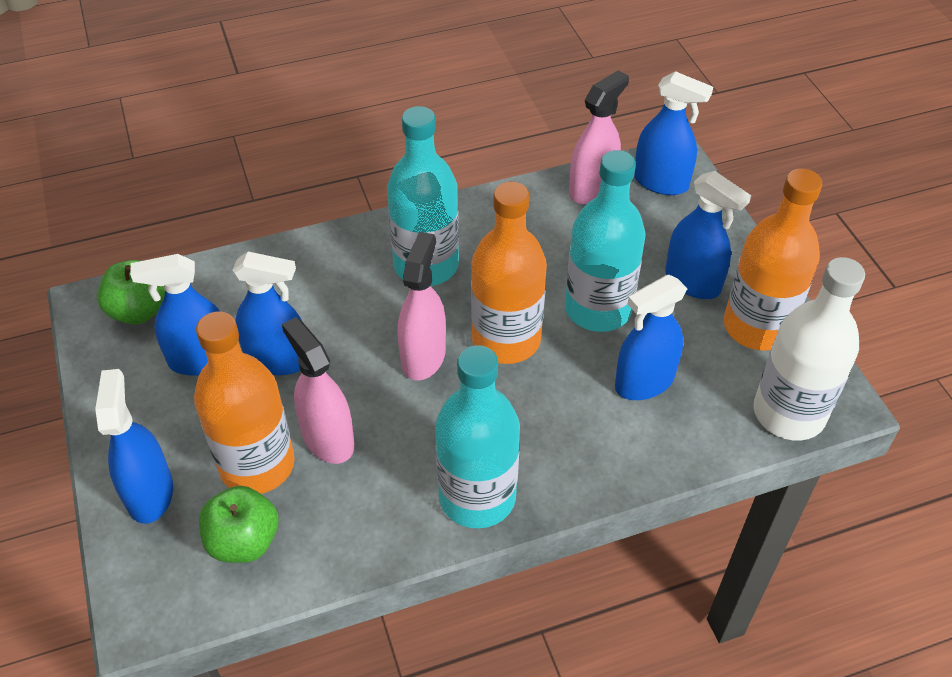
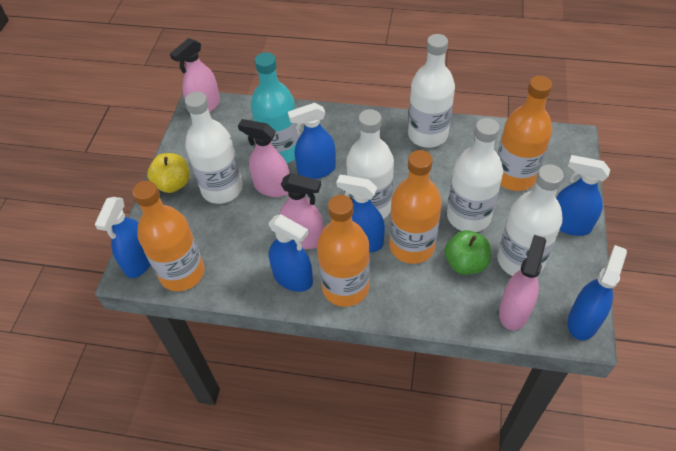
green apple: 2 -> 1
orange bottle: 3 -> 4
pink spray bottle: 3 -> 4
turquoise bottle: 3 -> 1
white bottle: 1 -> 5
yellow apple: 0 -> 1

